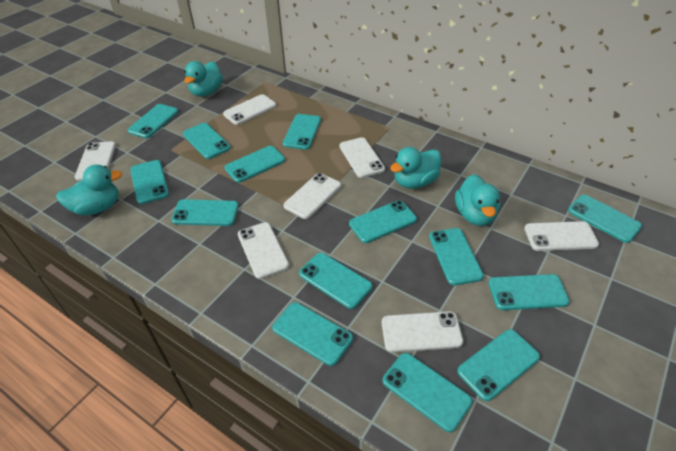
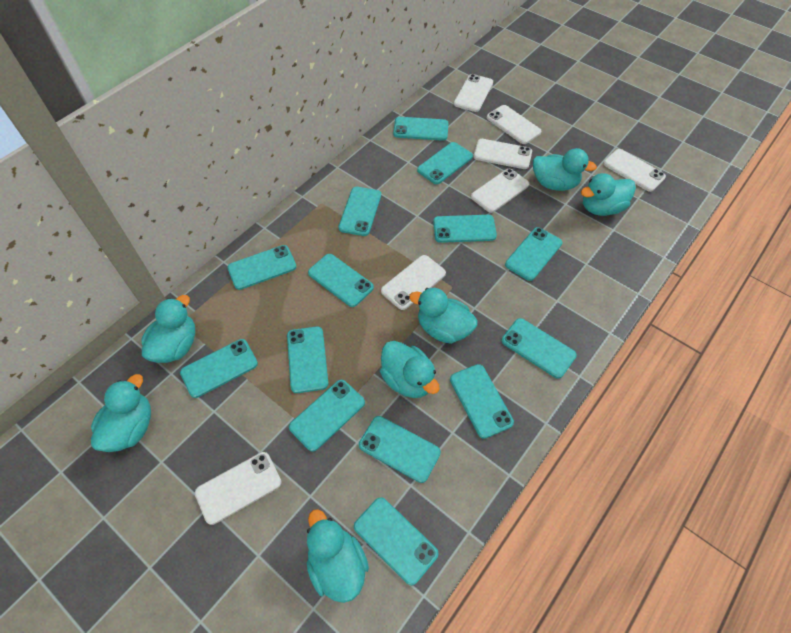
turquoise duck: 4 -> 7

